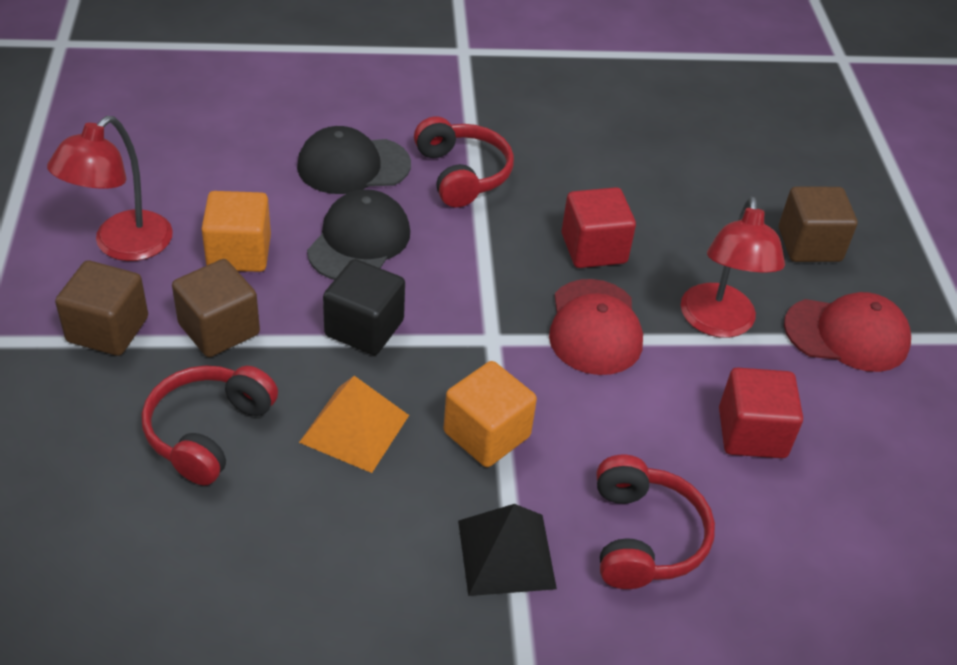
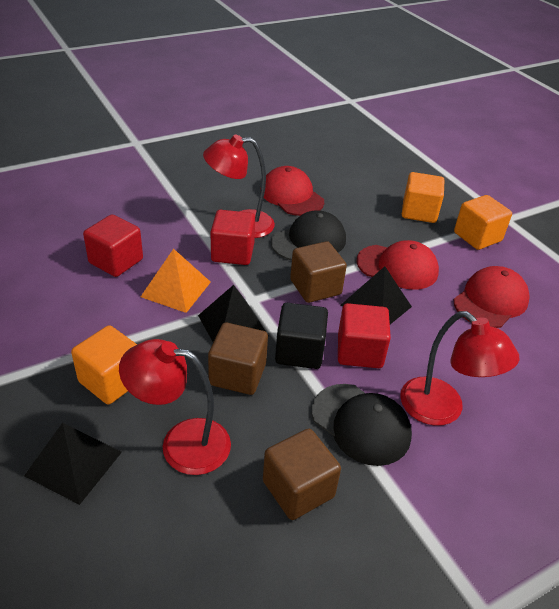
black pyramid: 1 -> 3
orange cube: 2 -> 3
red cap: 2 -> 3
red cube: 2 -> 3
red headphones: 3 -> 0
red lamp: 2 -> 3

